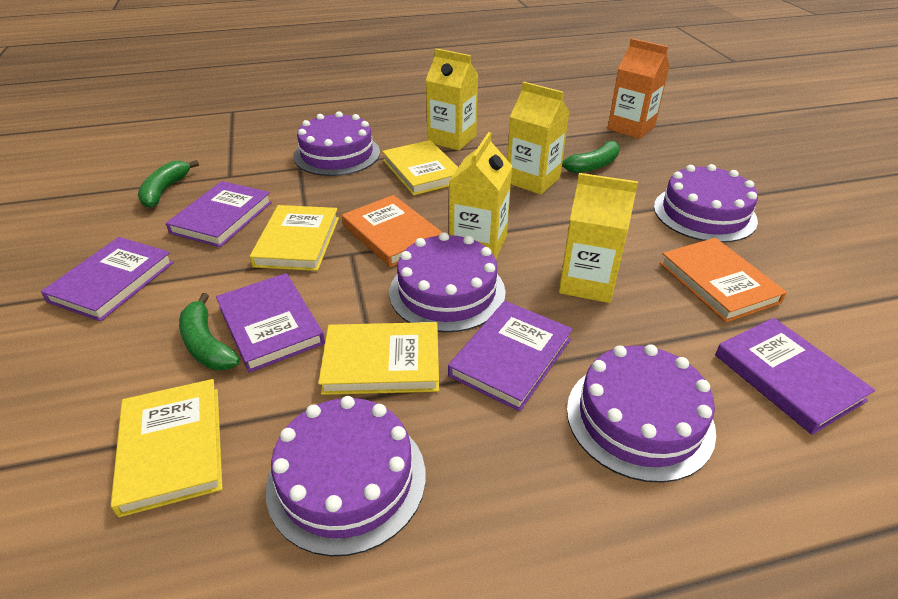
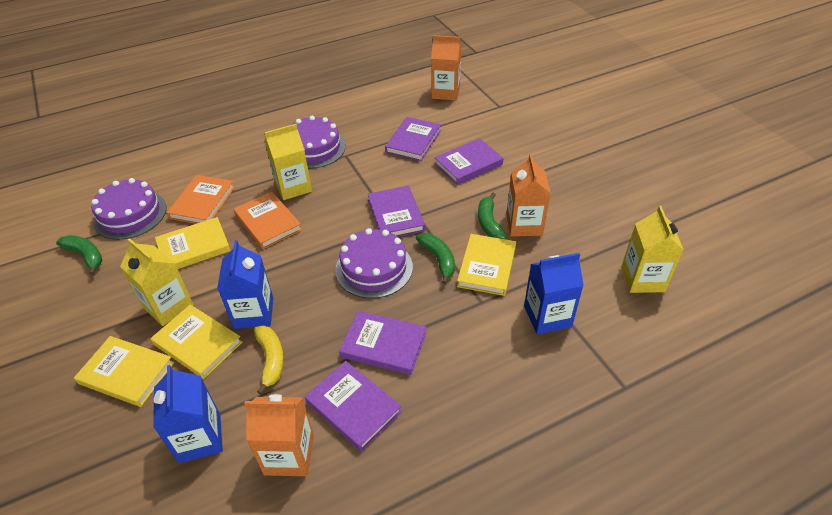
blue carton: 0 -> 3
orange carton: 1 -> 3
purple cake: 5 -> 3
yellow banana: 0 -> 1
yellow carton: 4 -> 3

